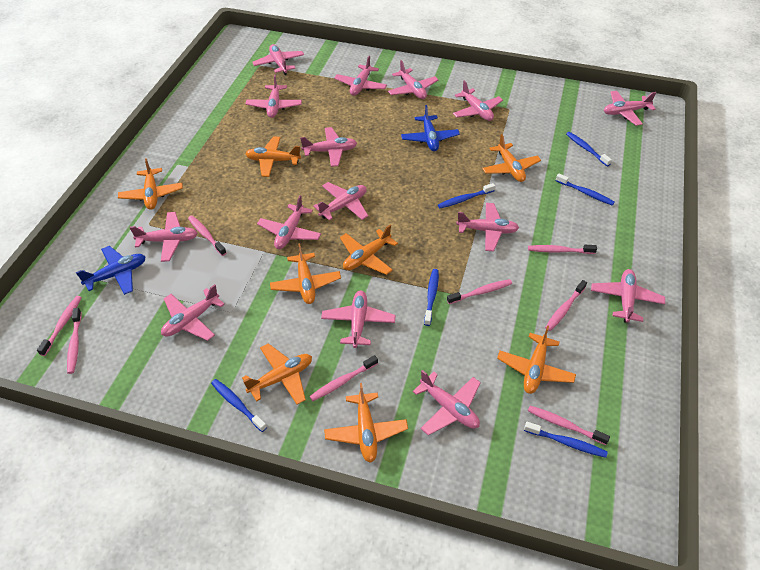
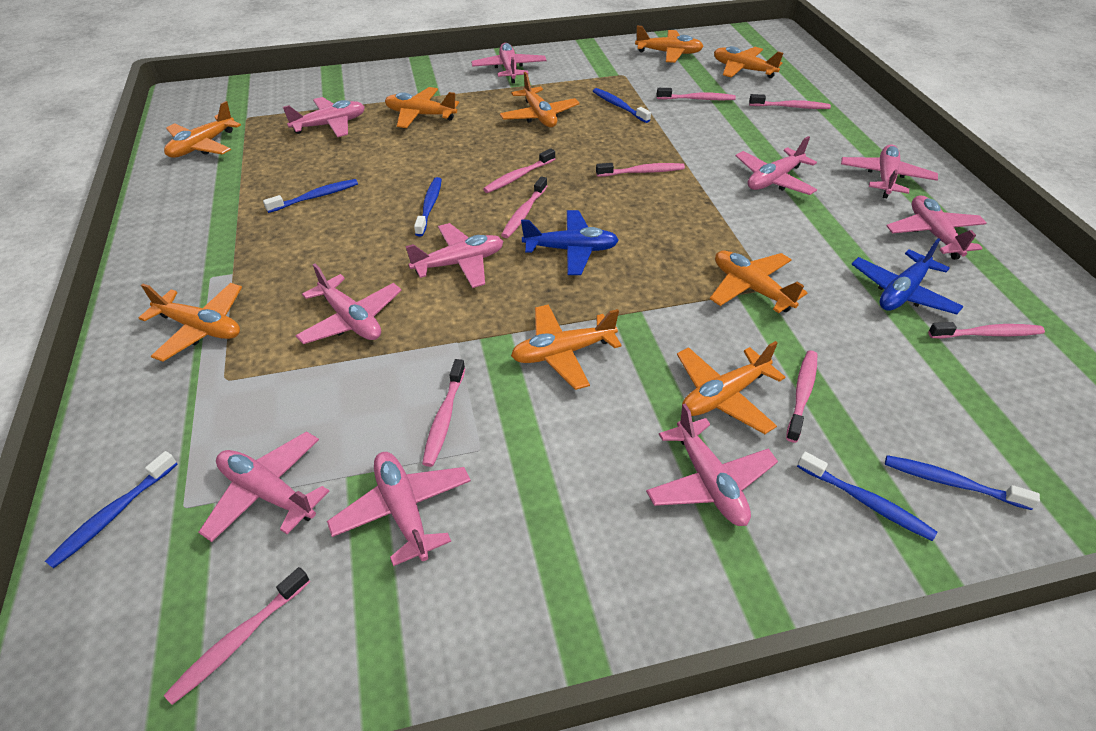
orange plane: 8 -> 9
pink plane: 15 -> 10
pink toothbrush: 8 -> 9

